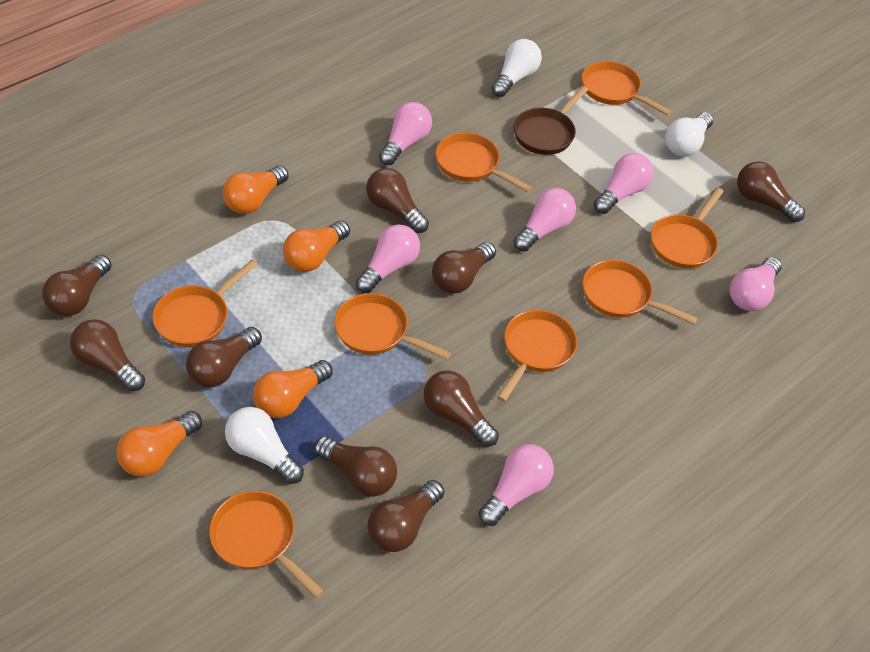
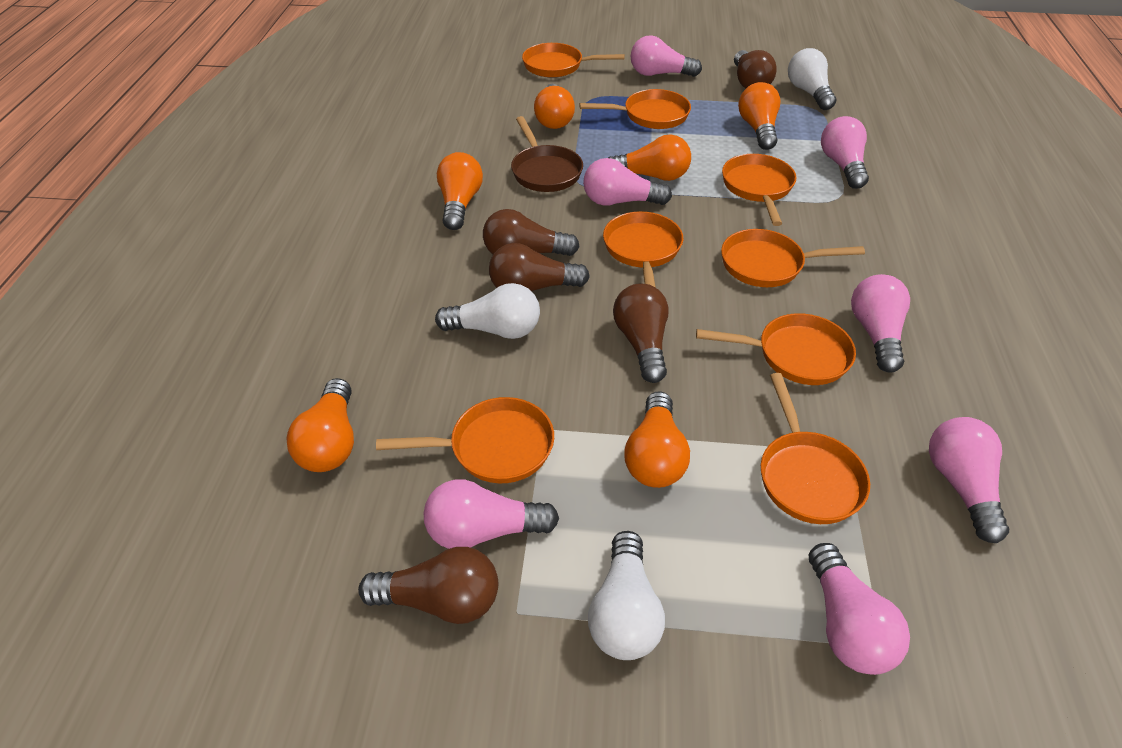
brown light bulb: 9 -> 5
orange light bulb: 4 -> 6
pink light bulb: 6 -> 7

